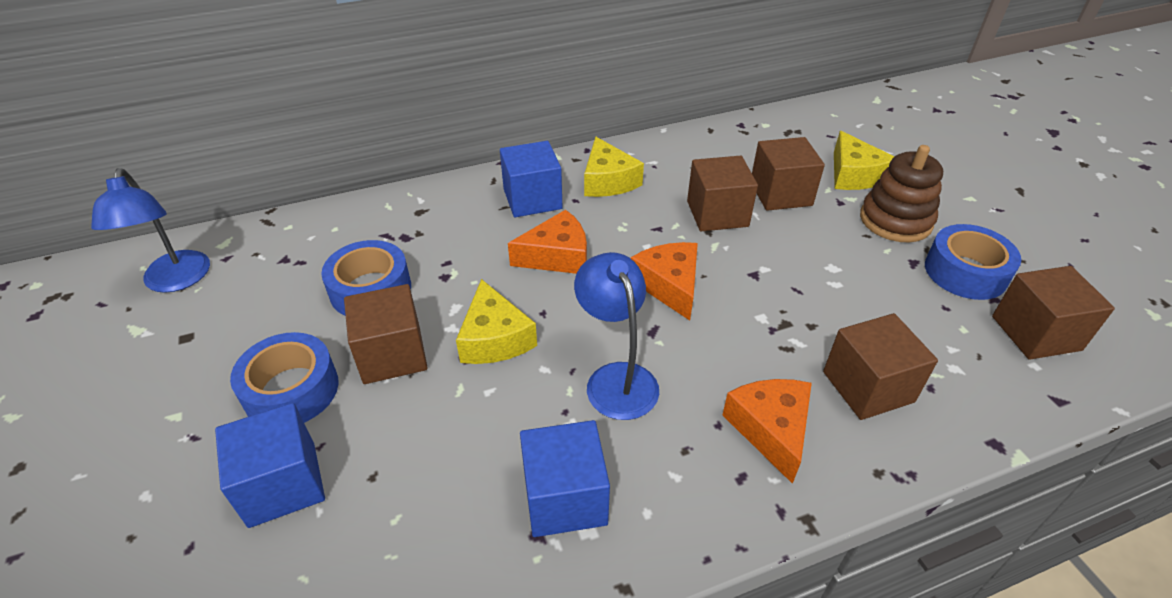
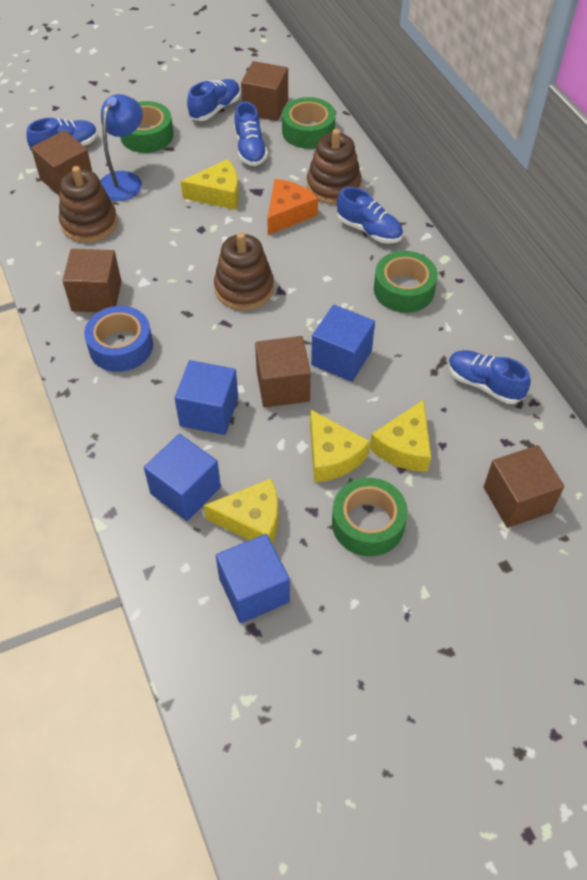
blue cube: 3 -> 4
blue lamp: 2 -> 1
blue shoe: 0 -> 5
blue tape: 3 -> 1
brown stacking toy: 1 -> 3
green tape: 0 -> 4
orange cheese: 3 -> 1
yellow cheese: 3 -> 4

